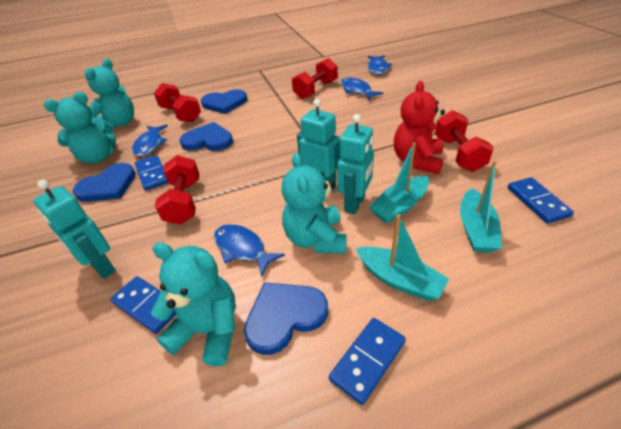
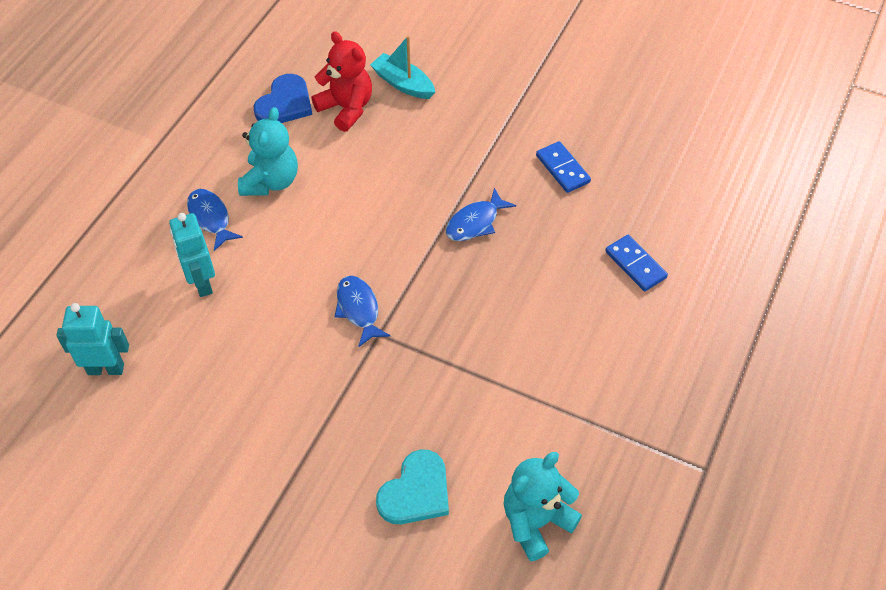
blue domino: 4 -> 2
blue fish: 4 -> 3
blue heart: 4 -> 1
red dumbbell: 4 -> 0
turquoise boat: 3 -> 1
turquoise heart: 0 -> 1
turquoise robot: 3 -> 2
turquoise teddy bear: 4 -> 2

